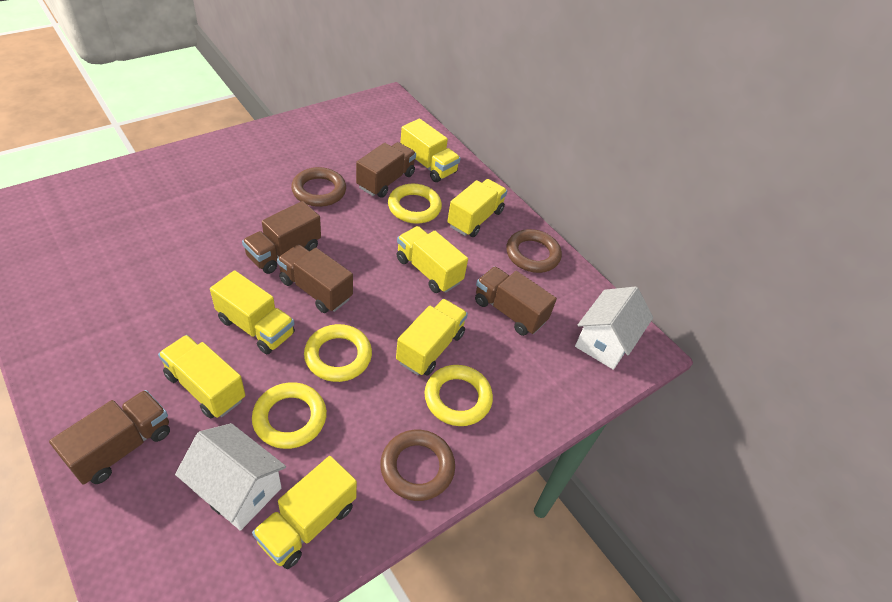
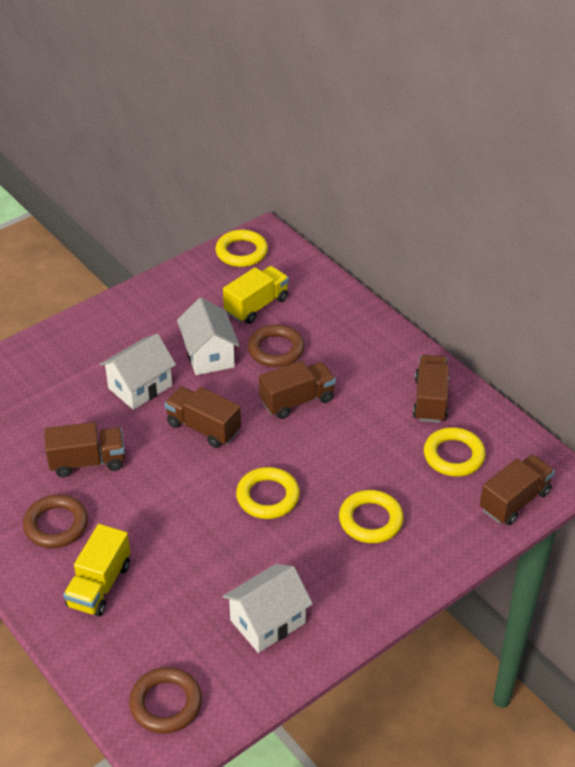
white house: 2 -> 3
yellow truck: 7 -> 2

